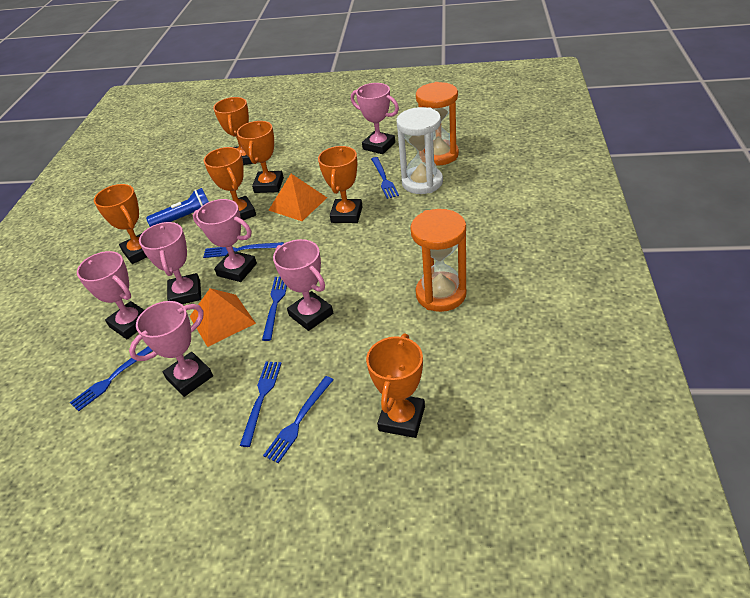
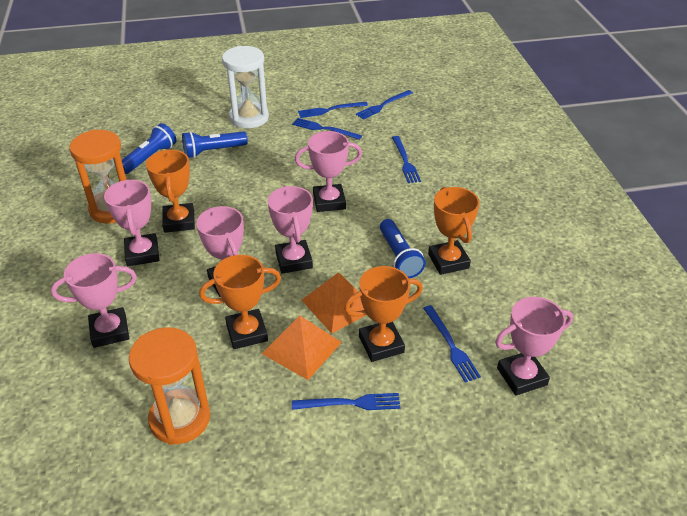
blue flashlight: 1 -> 3
orange trophy: 6 -> 4

